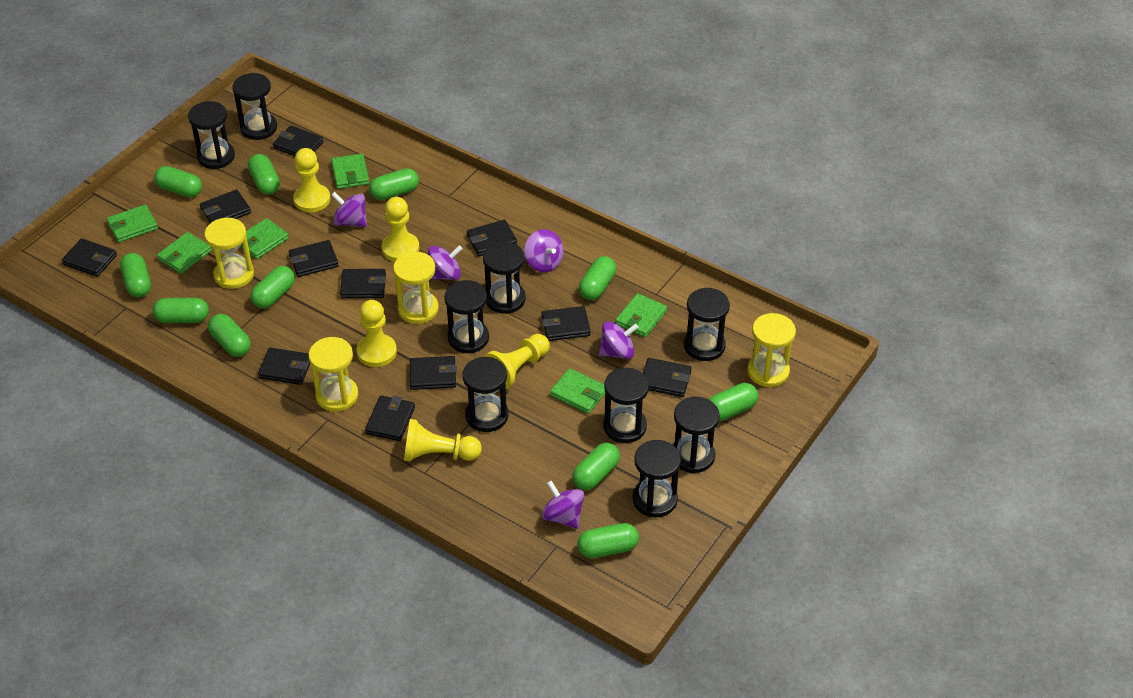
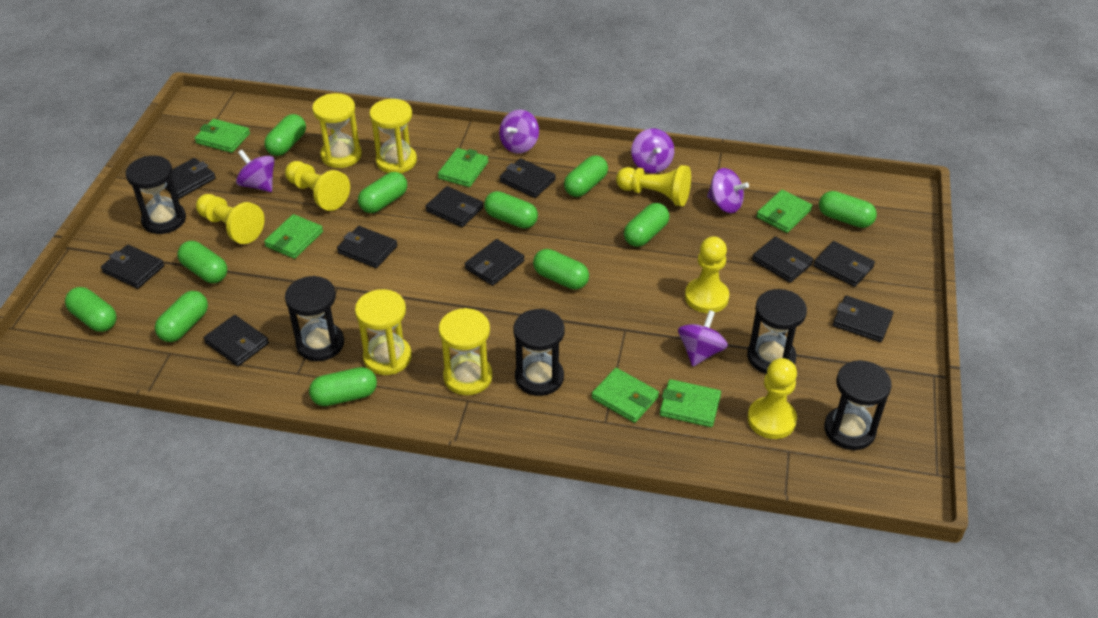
black hourglass: 9 -> 5
black wallet: 11 -> 10

